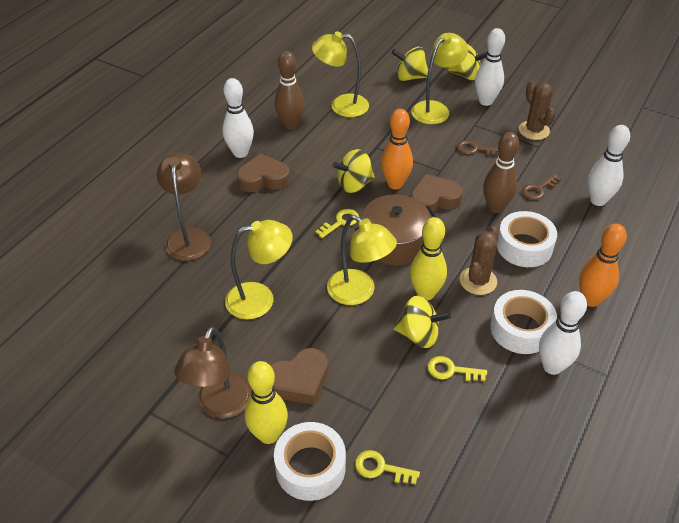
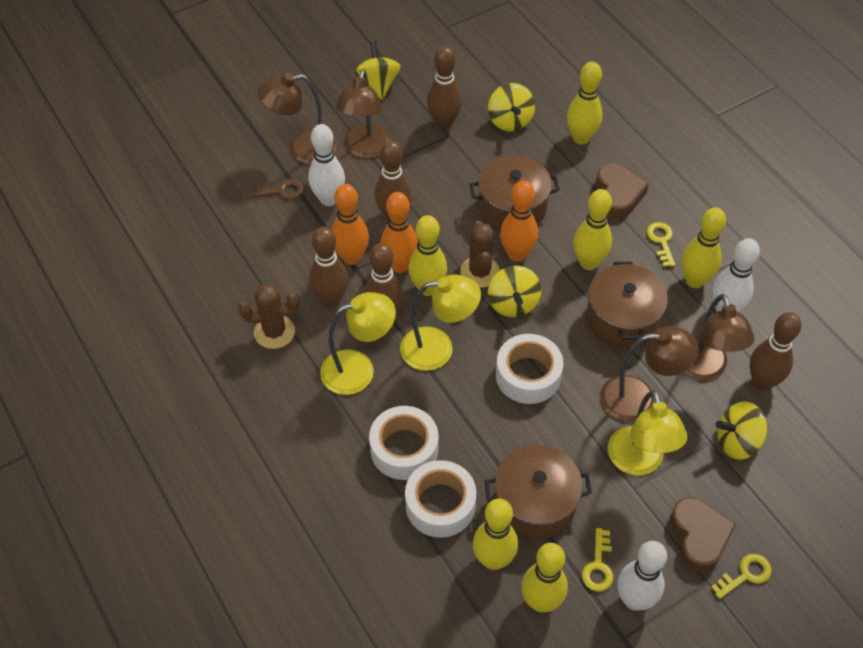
brown bowling pin: 2 -> 5
brown heart: 3 -> 2
brown key: 2 -> 1
brown lamp: 2 -> 4
brown pot: 1 -> 3
orange bowling pin: 2 -> 3
white bowling pin: 4 -> 3
yellow bowling pin: 2 -> 6
yellow lamp: 4 -> 3

